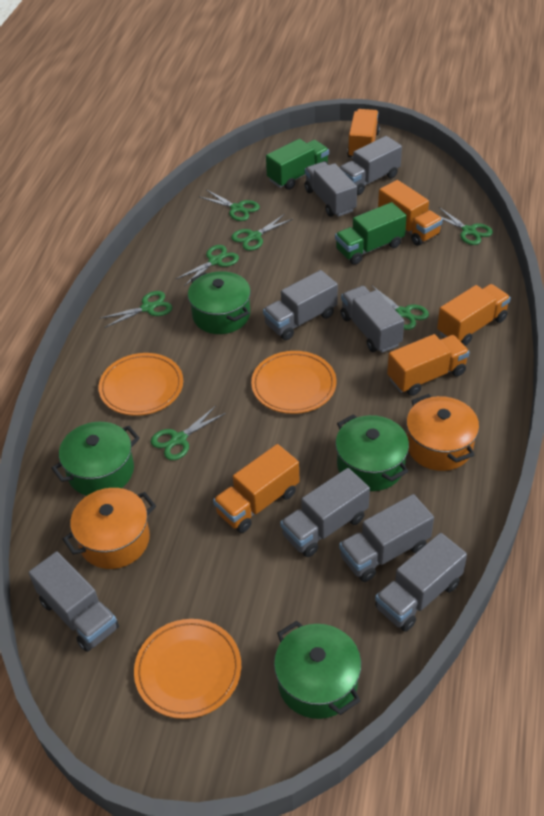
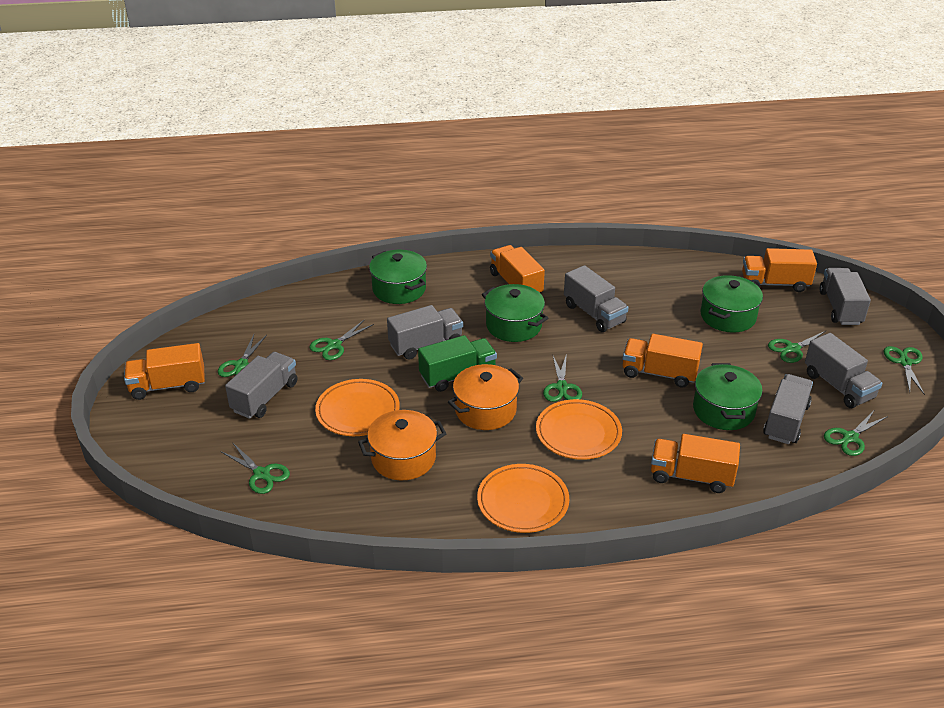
green truck: 2 -> 1
grey truck: 8 -> 6

